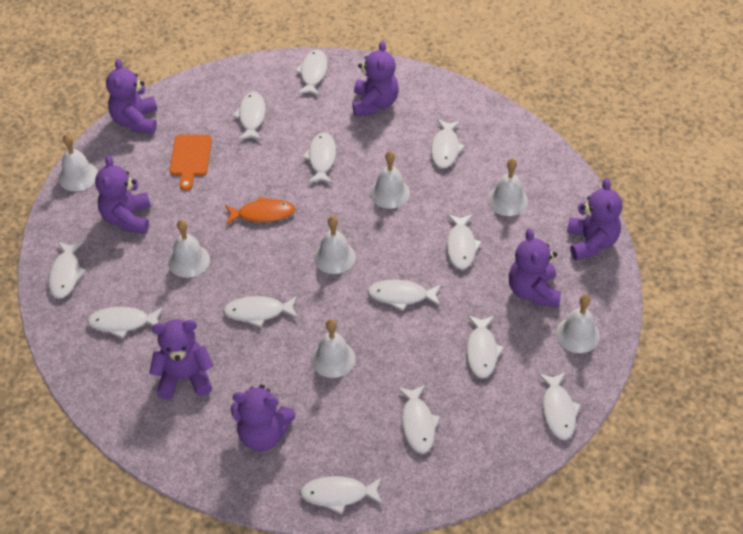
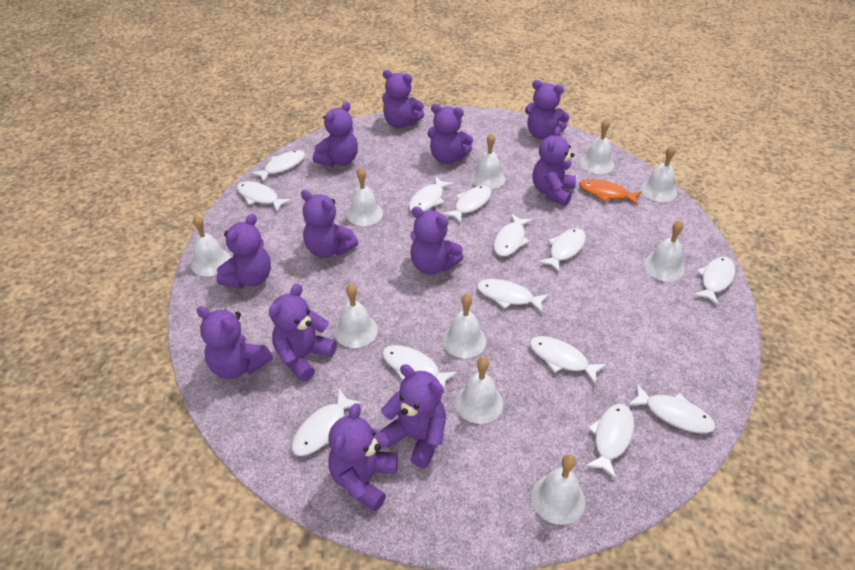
orange cutting board: 1 -> 0
purple teddy bear: 7 -> 12
white bell: 7 -> 10

